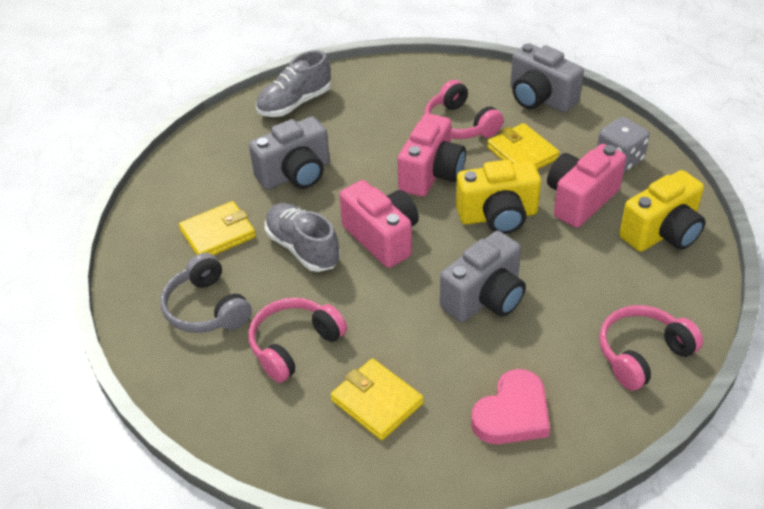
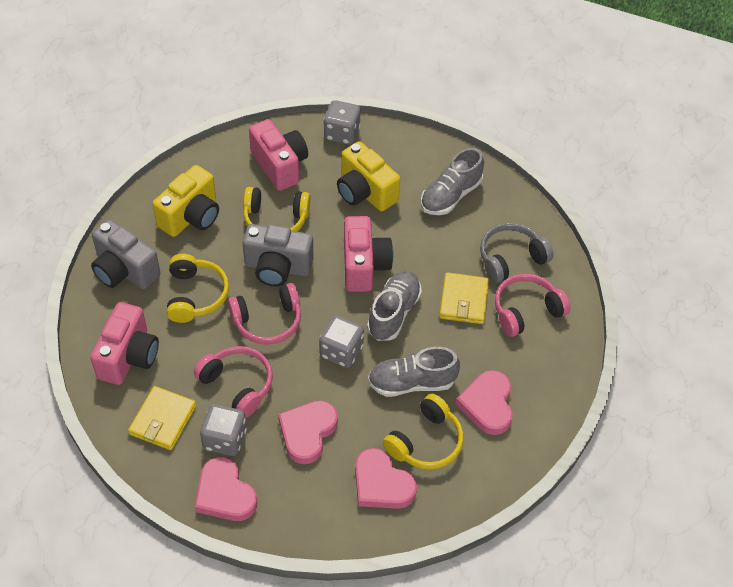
grey camera: 3 -> 2
grey dice: 1 -> 3
grey shoe: 2 -> 3
pink heart: 1 -> 4
yellow headphones: 0 -> 3
yellow wallet: 3 -> 2

